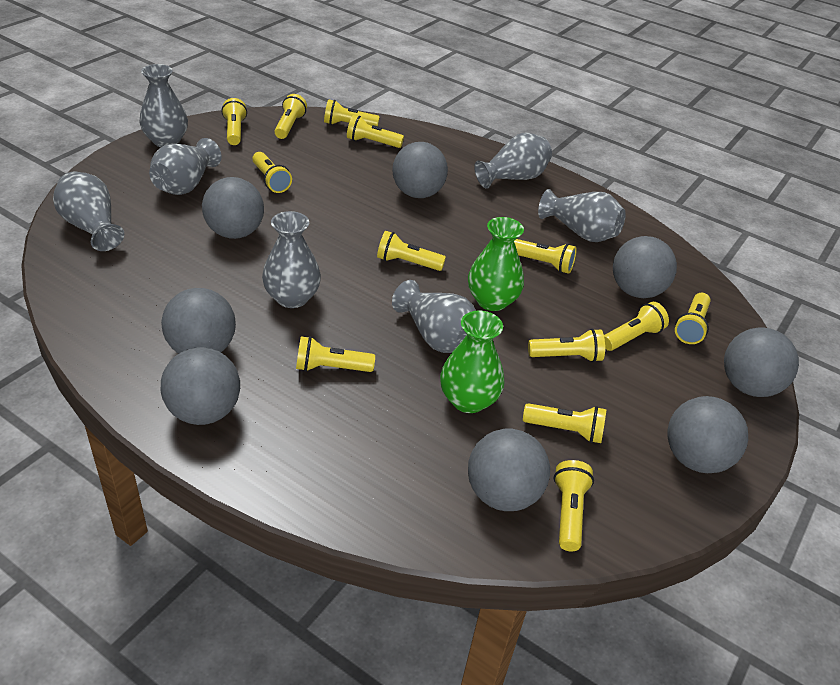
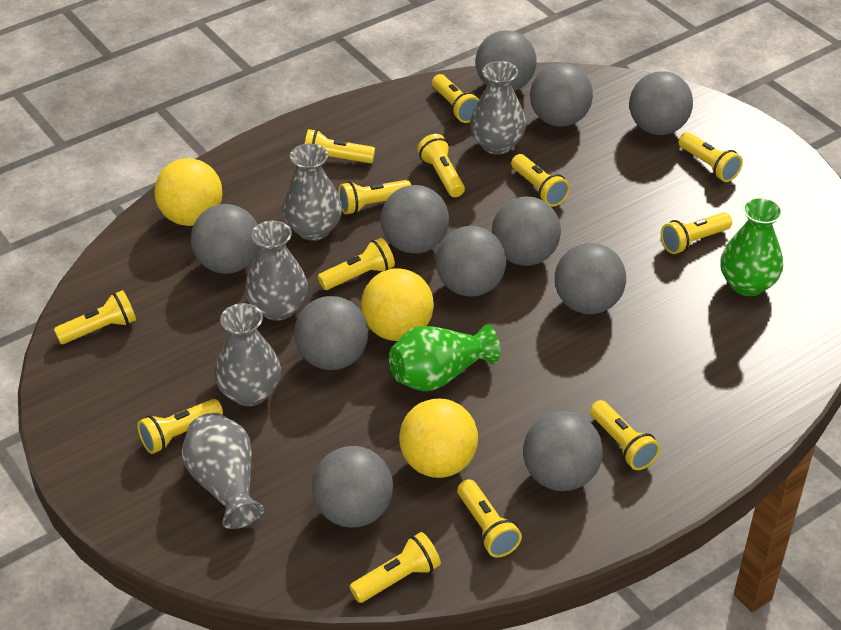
grey ball: 8 -> 11
grey vase: 7 -> 5
yellow ball: 0 -> 3

